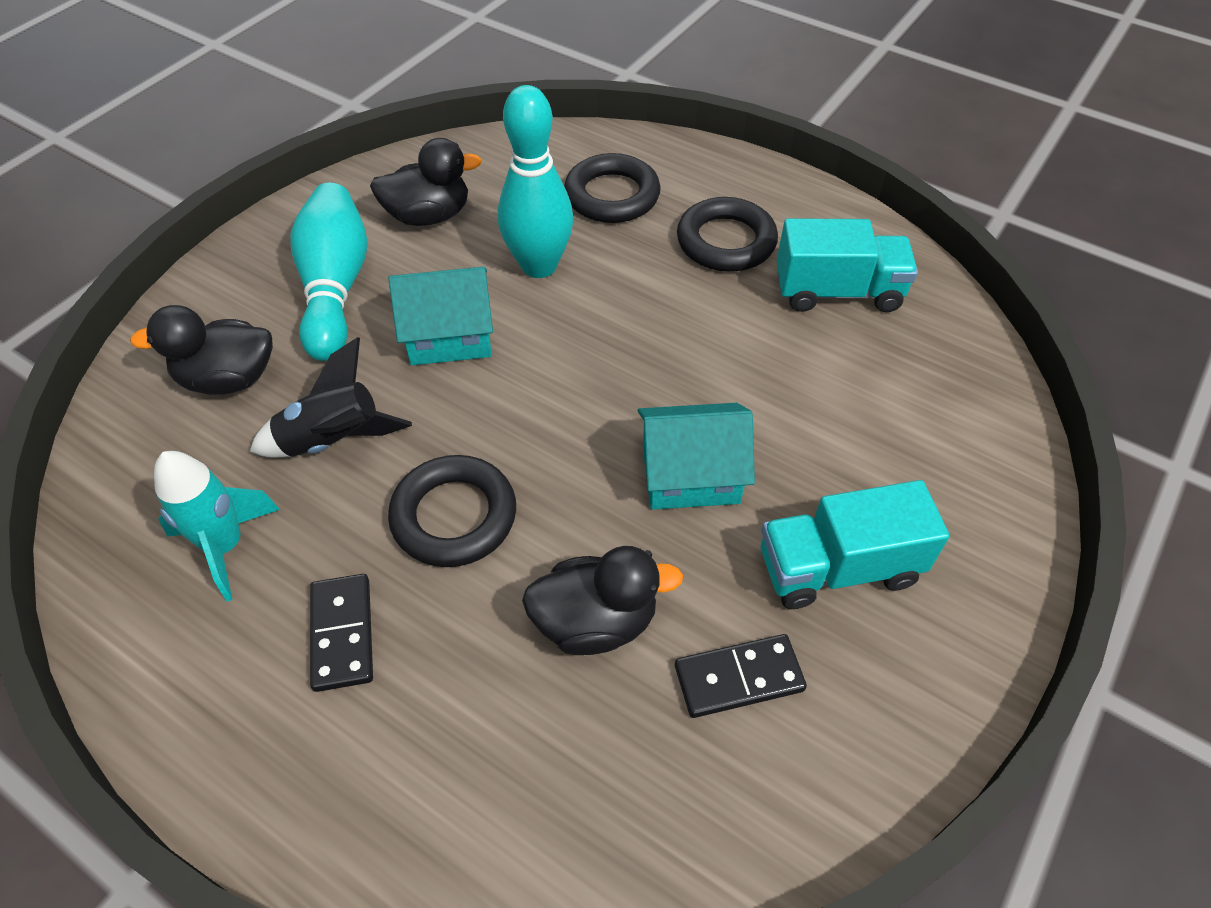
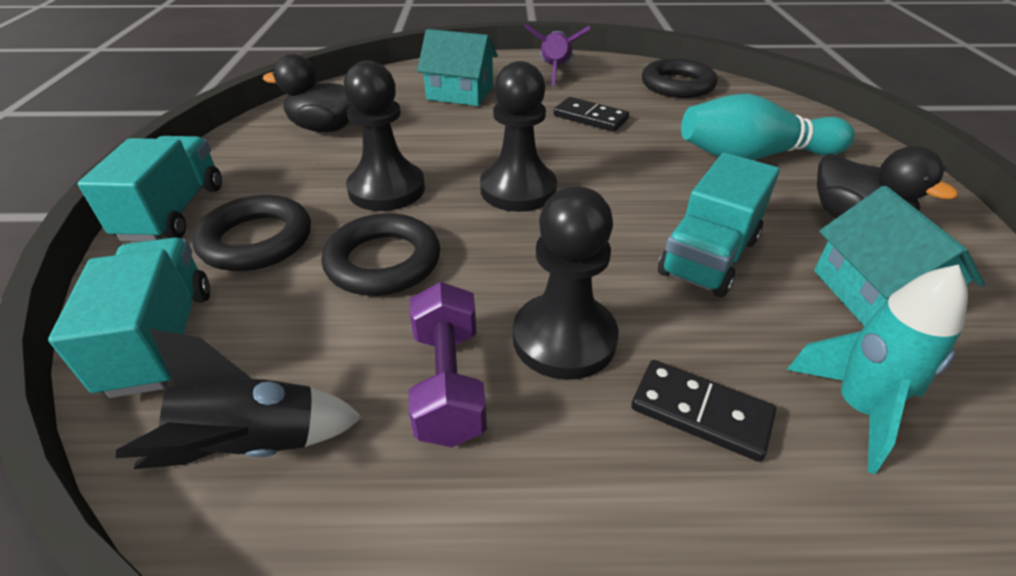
black duck: 3 -> 2
black pawn: 0 -> 3
purple dumbbell: 0 -> 1
purple rocket: 0 -> 1
turquoise bowling pin: 2 -> 1
turquoise truck: 2 -> 3

